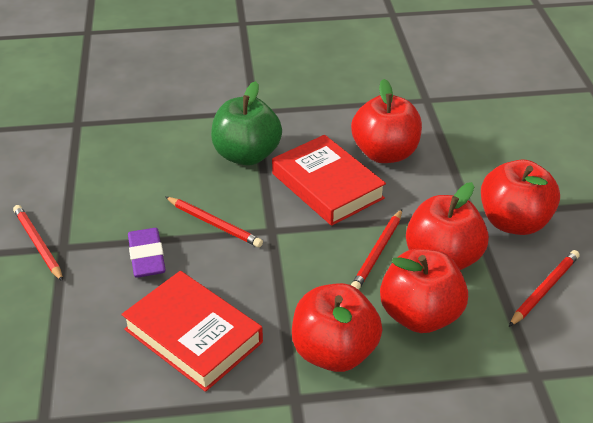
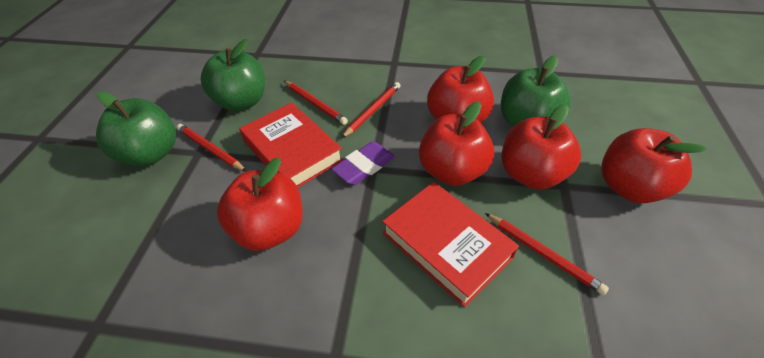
green apple: 1 -> 3

